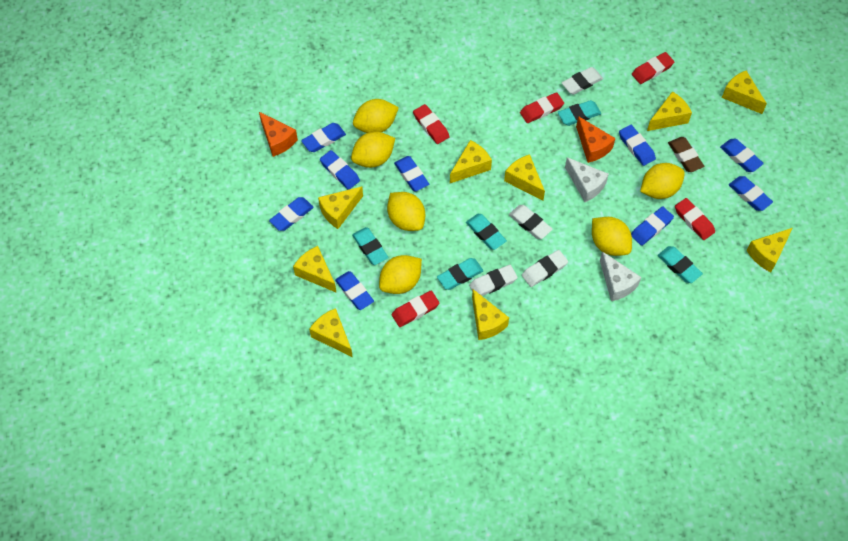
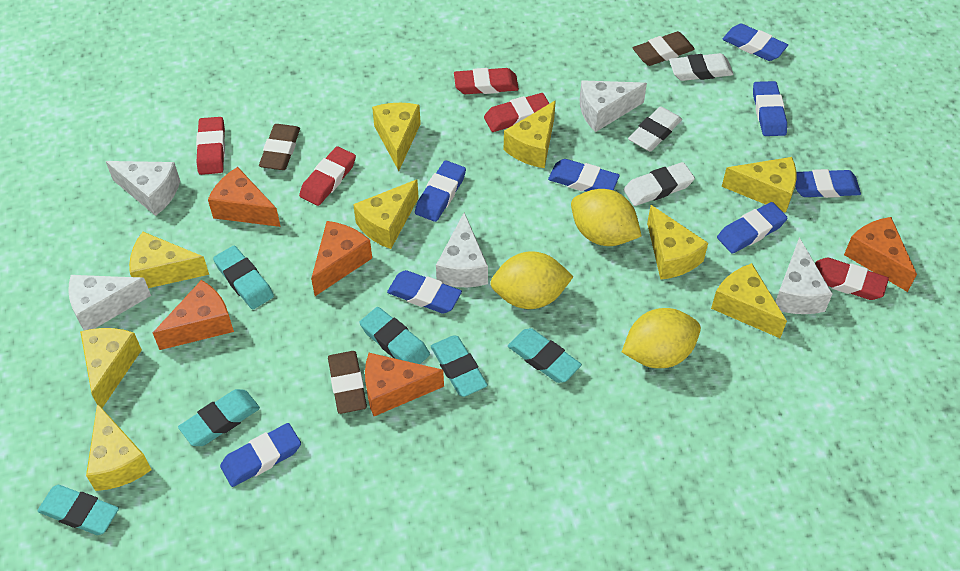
blue eraser: 9 -> 8
brown eraser: 1 -> 3
orange cheese: 2 -> 5
turquoise eraser: 5 -> 6
white cheese: 2 -> 5
white eraser: 4 -> 3
yellow lemon: 6 -> 3

